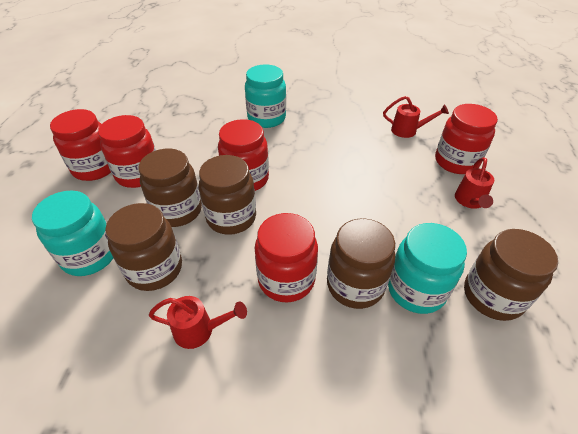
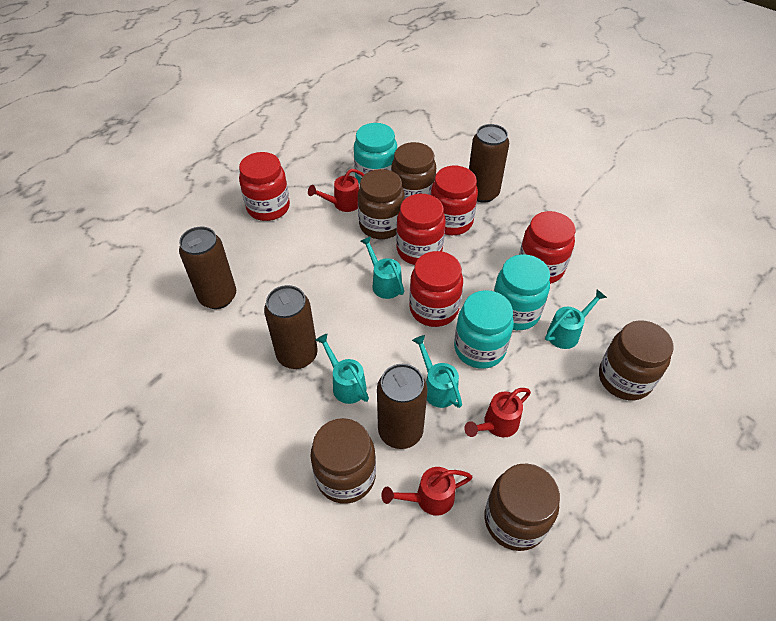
brown can: 0 -> 4
turquoise watering can: 0 -> 4

